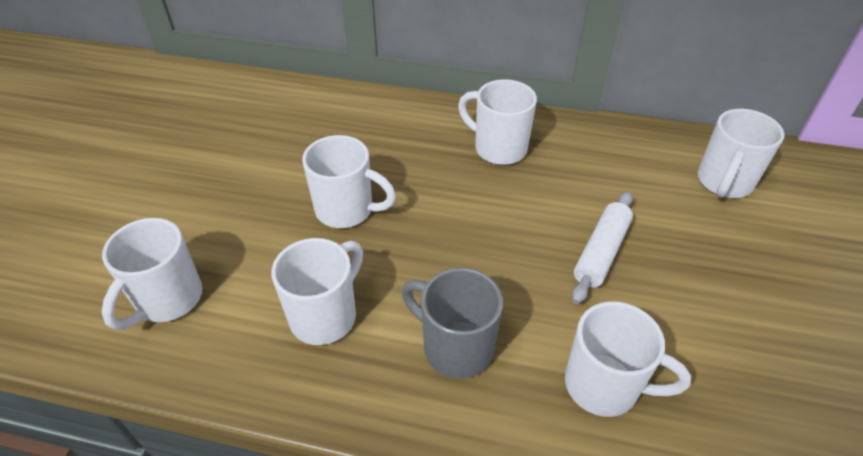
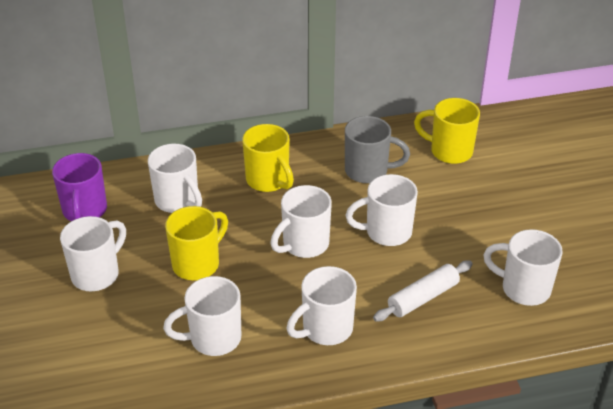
purple mug: 0 -> 1
white mug: 6 -> 7
yellow mug: 0 -> 3

